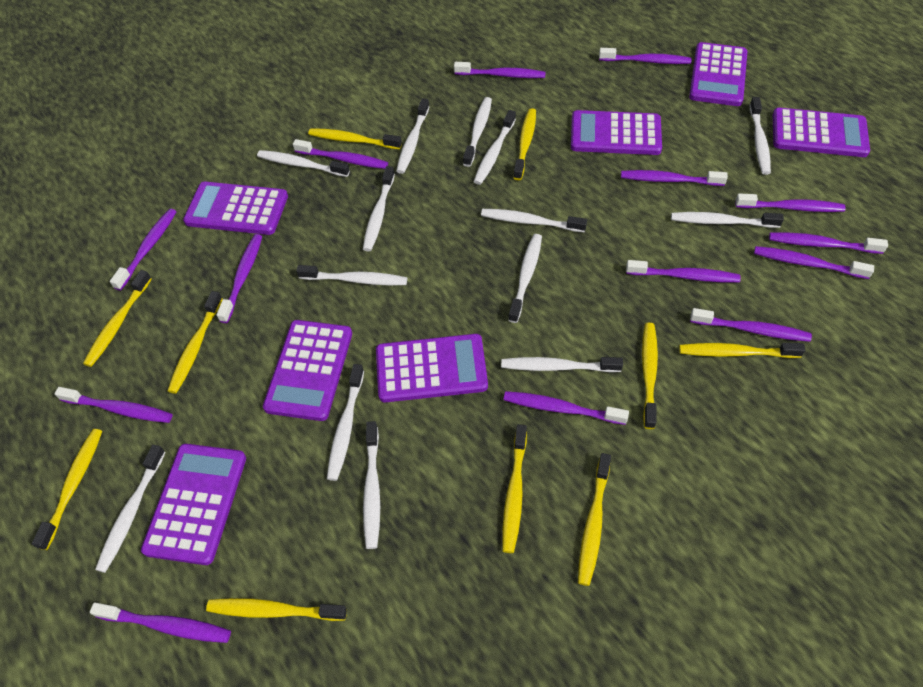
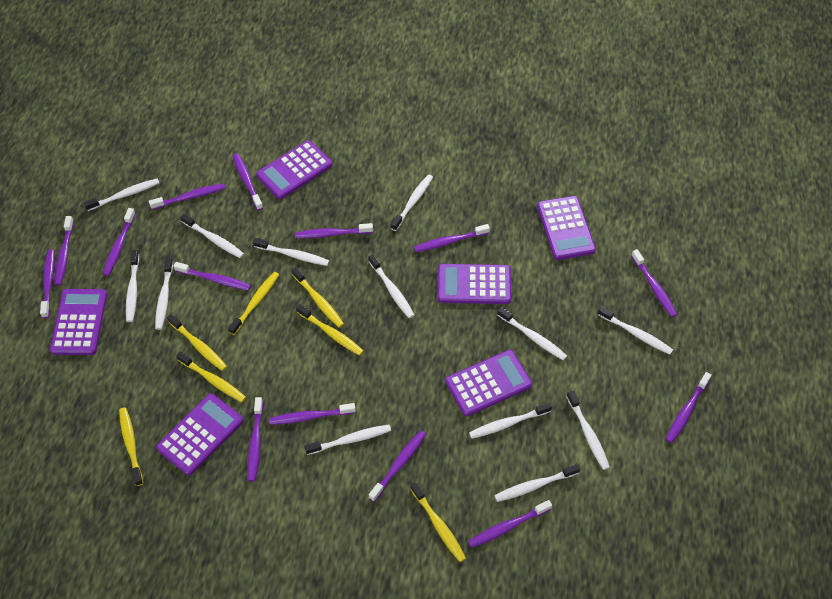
purple calculator: 7 -> 6
white toothbrush: 14 -> 13
yellow toothbrush: 10 -> 7

